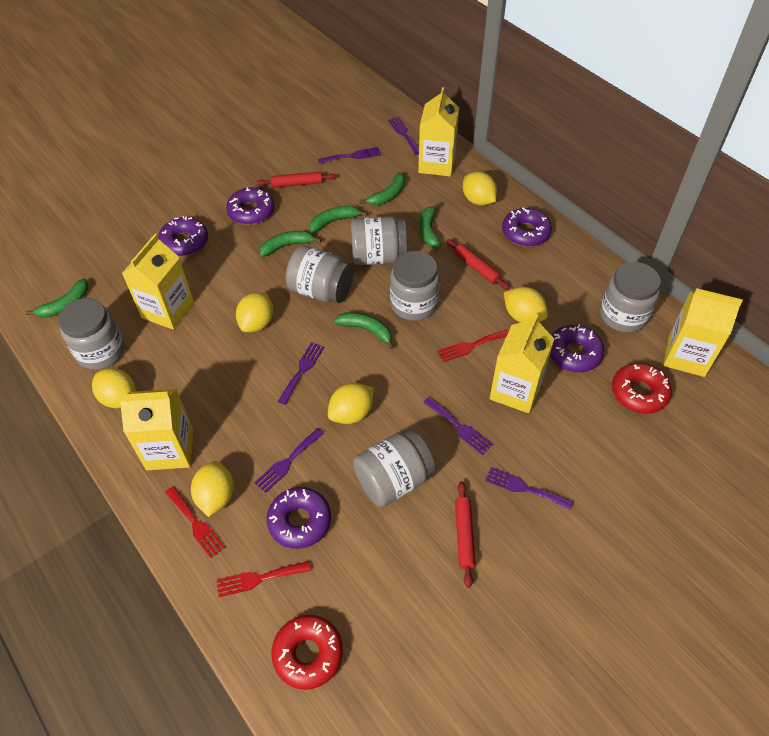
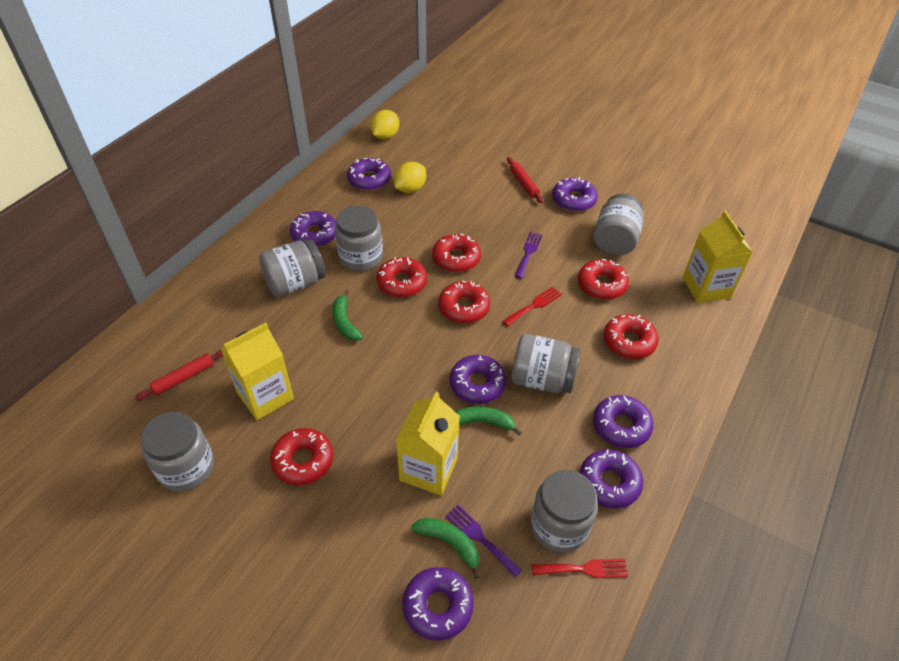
green banana: 6 -> 3
purple donut: 5 -> 7
purple fork: 6 -> 2
red donut: 2 -> 6
red fork: 3 -> 2
red rolling pin: 3 -> 2
yellow carton: 5 -> 3
yellow lemon: 6 -> 2

